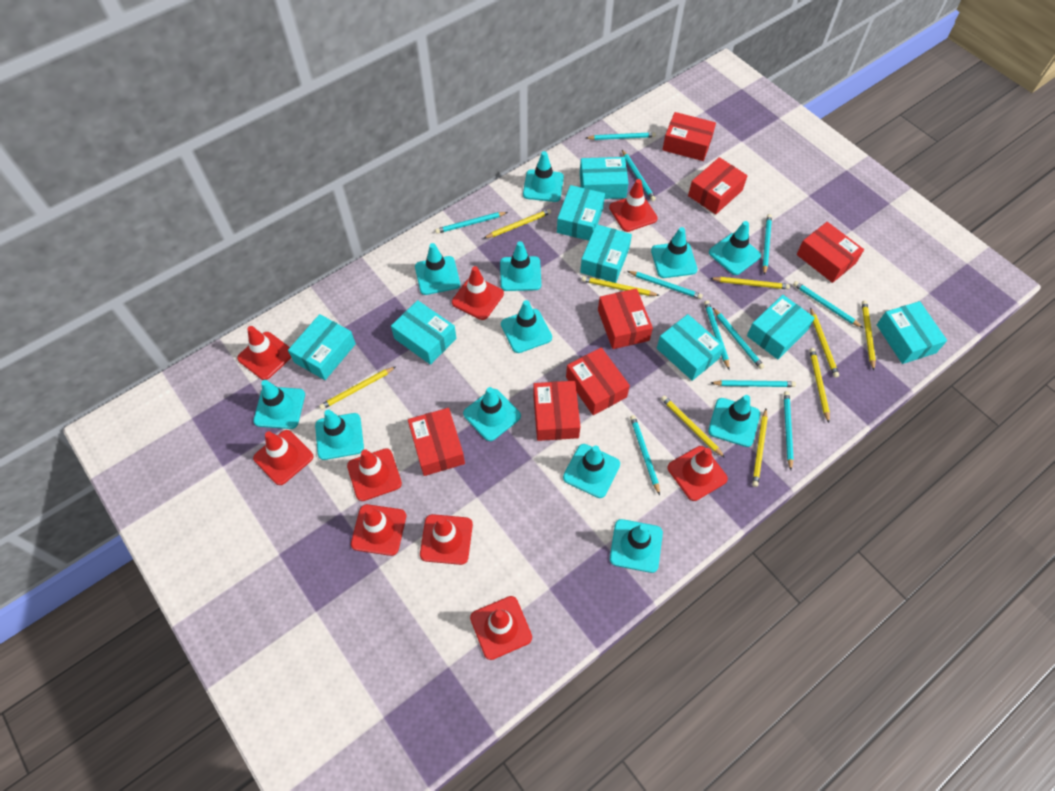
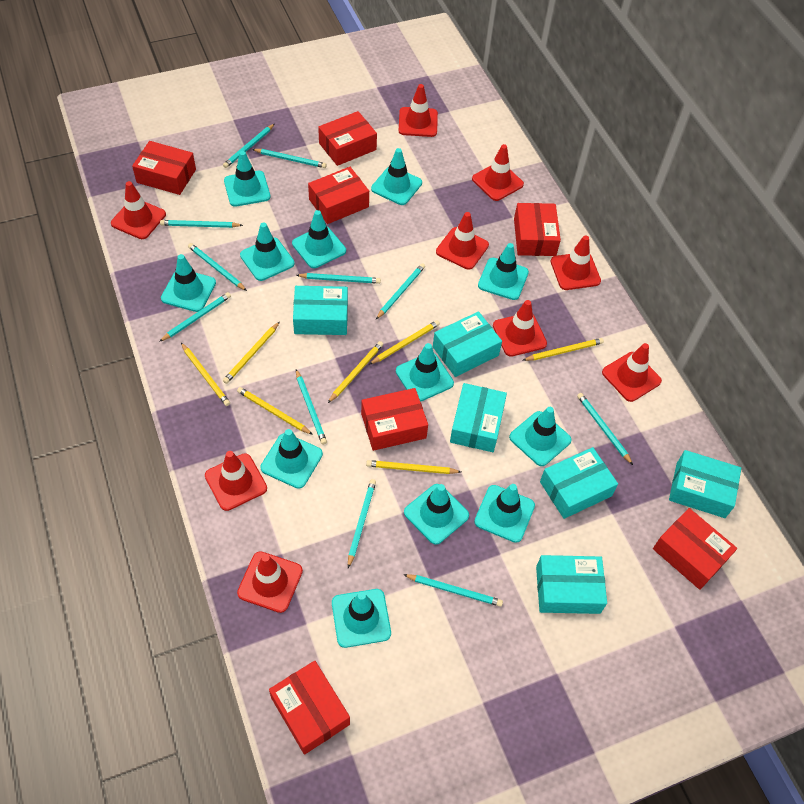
turquoise box: 8 -> 6
yellow pencil: 9 -> 7

